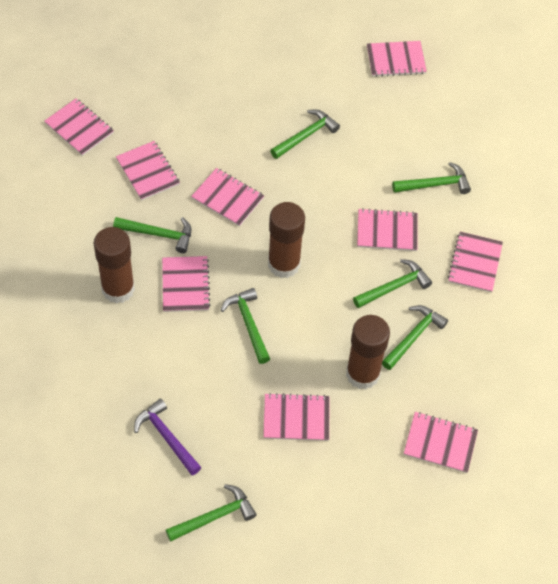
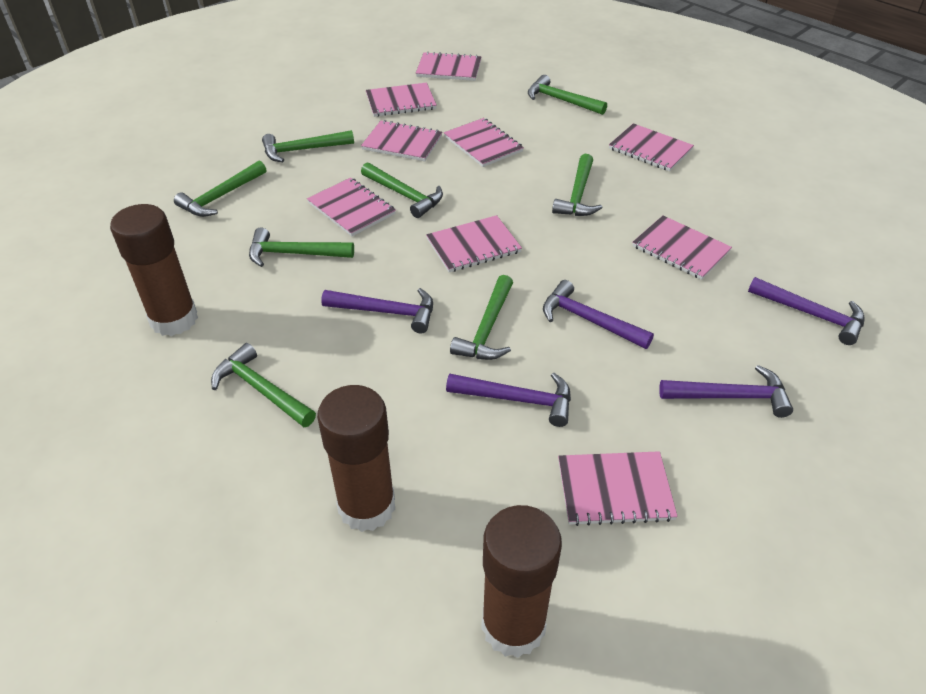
green hammer: 7 -> 8
purple hammer: 1 -> 5

